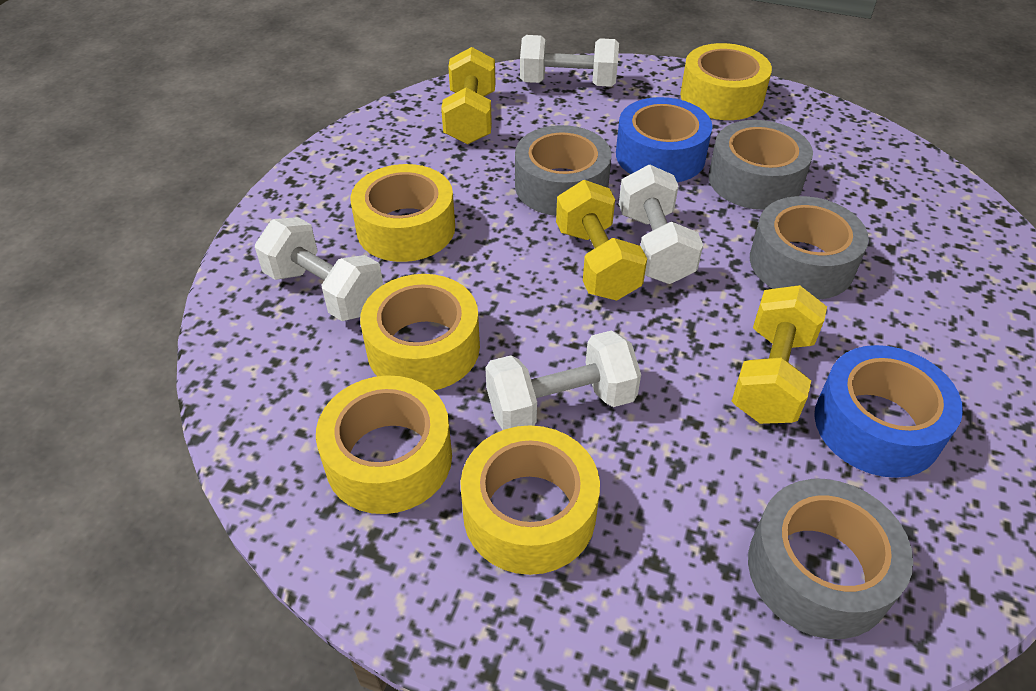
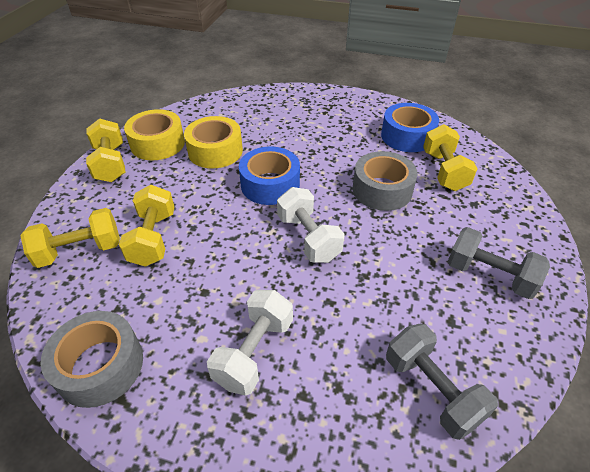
grey dumbbell: 0 -> 2
grey tape: 4 -> 2
white dumbbell: 4 -> 2
yellow dumbbell: 3 -> 4
yellow tape: 5 -> 2

